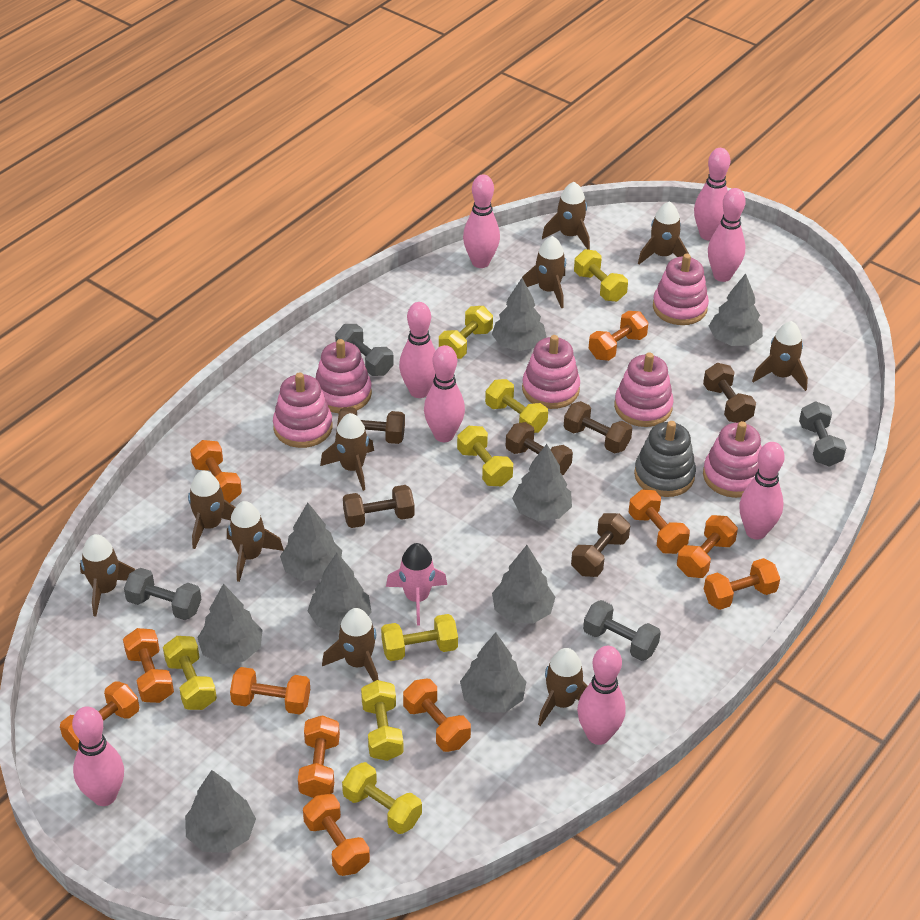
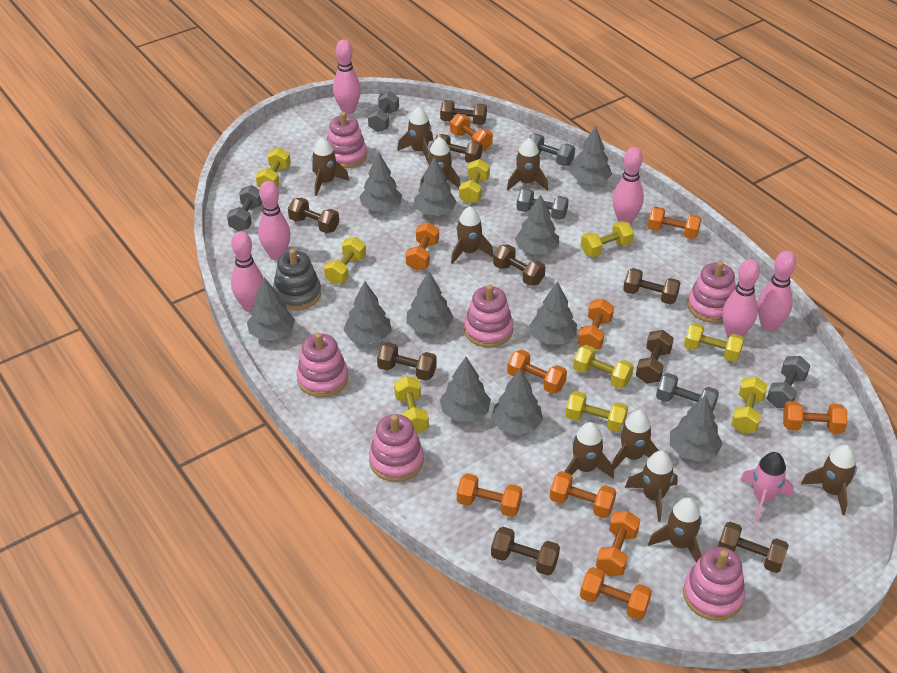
brown dumbbell: 6 -> 9
grey dumbbell: 4 -> 6
grey tree: 9 -> 11
orange dumbbell: 11 -> 10
pink bowling pin: 8 -> 6
yellow dumbbell: 8 -> 9

